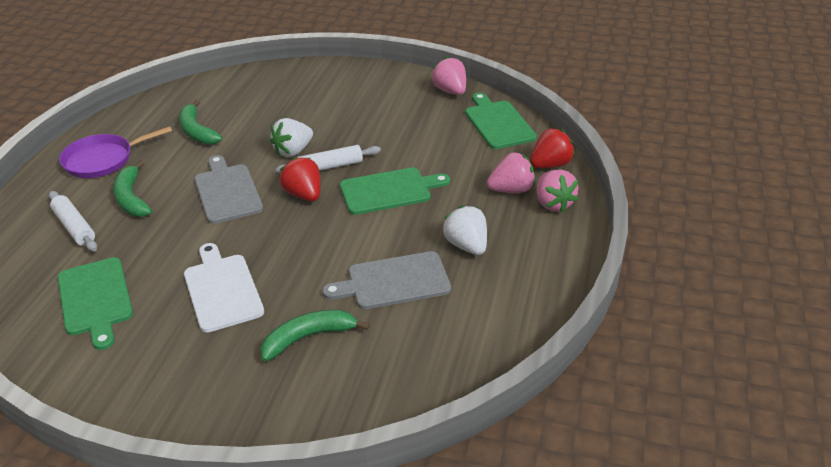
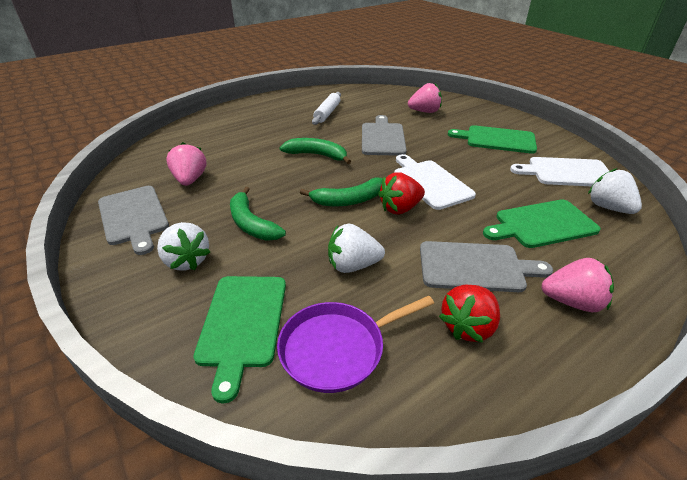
grey cutting board: 2 -> 3
white cutting board: 1 -> 2
white rolling pin: 2 -> 1
white strawberry: 2 -> 3

